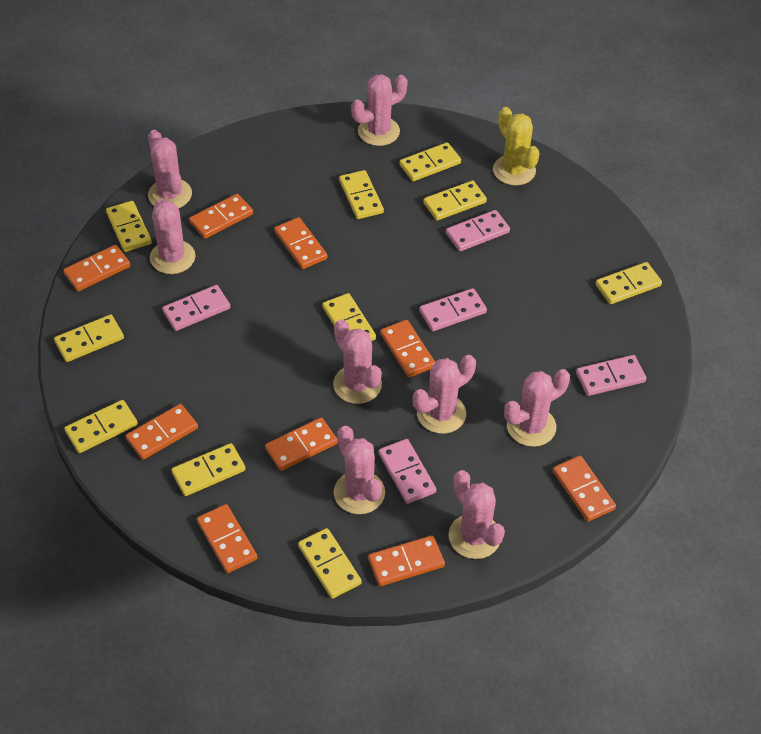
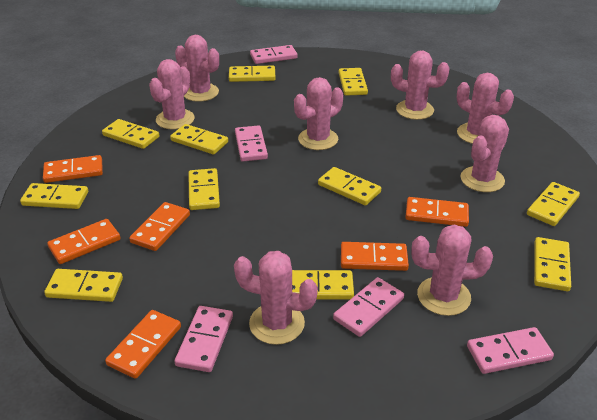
orange domino: 9 -> 6
yellow cactus: 1 -> 0
yellow domino: 10 -> 11

